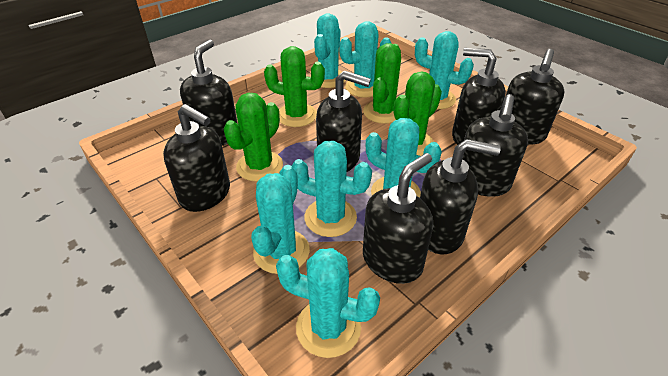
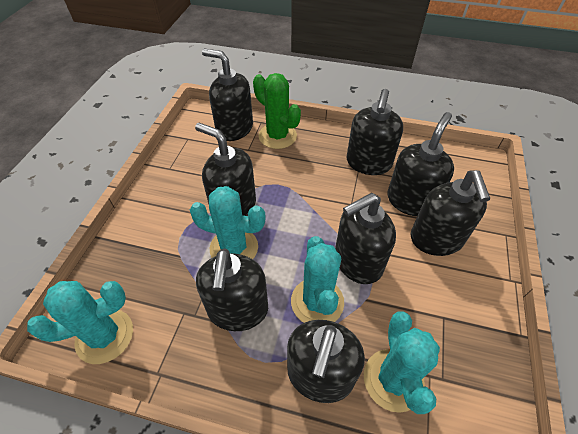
green cactus: 4 -> 1
turquoise cactus: 7 -> 4

